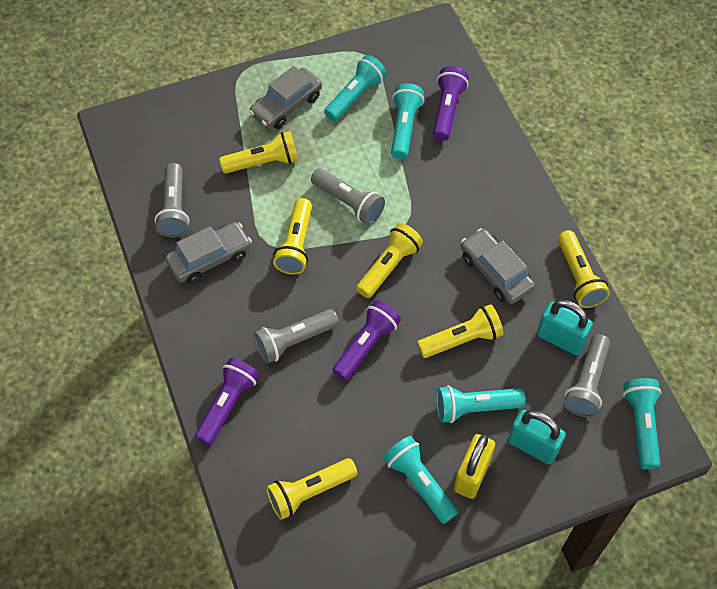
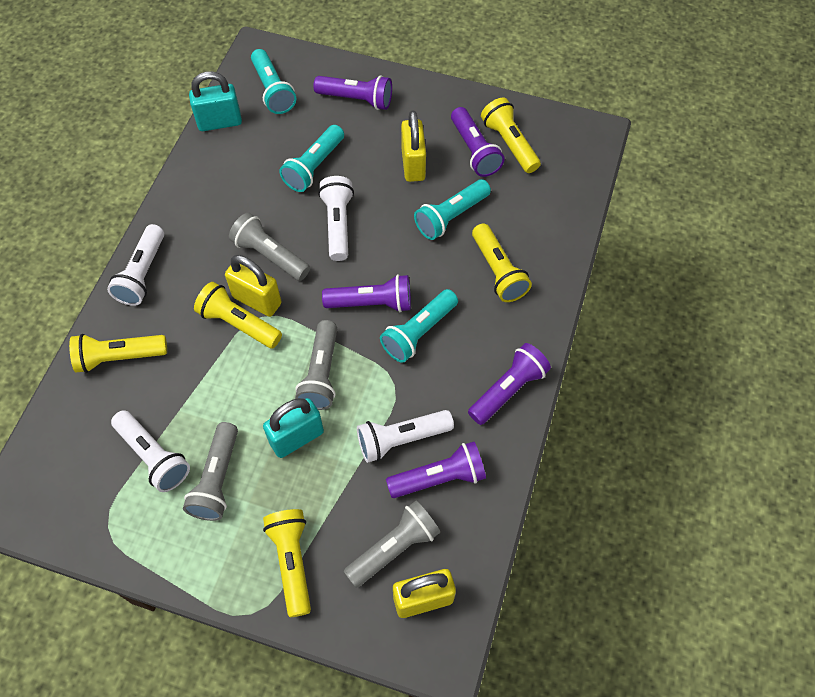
grey car: 3 -> 0
purple flashlight: 3 -> 5
turquoise flashlight: 5 -> 4
white flashlight: 0 -> 4
yellow flashlight: 6 -> 5
yellow padlock: 1 -> 3

